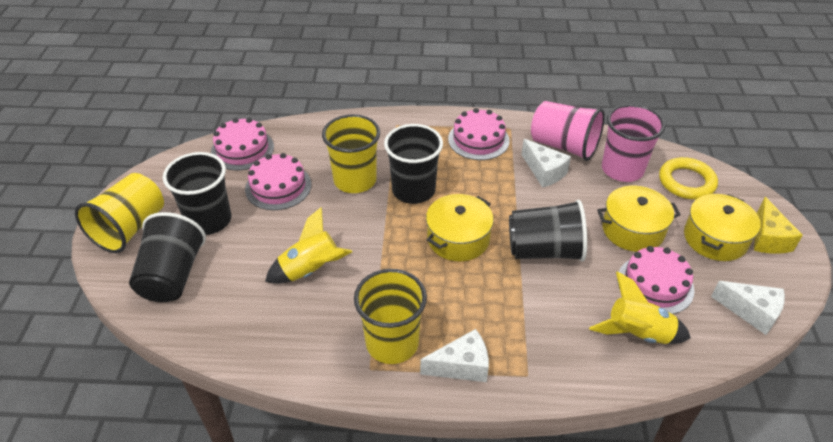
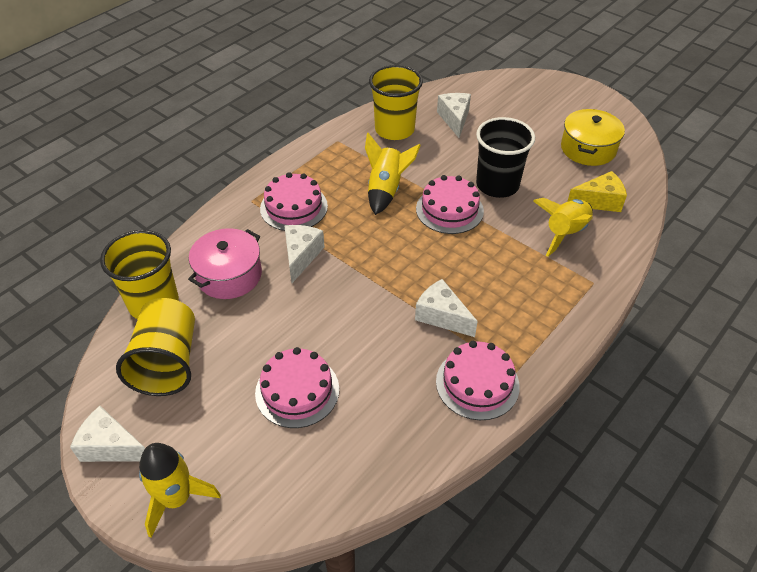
black cup: 4 -> 1
pink cup: 2 -> 0
pink pot: 0 -> 1
white cheese: 3 -> 4
yellow pot: 3 -> 1
yellow ring: 1 -> 0
yellow rocket: 2 -> 3

